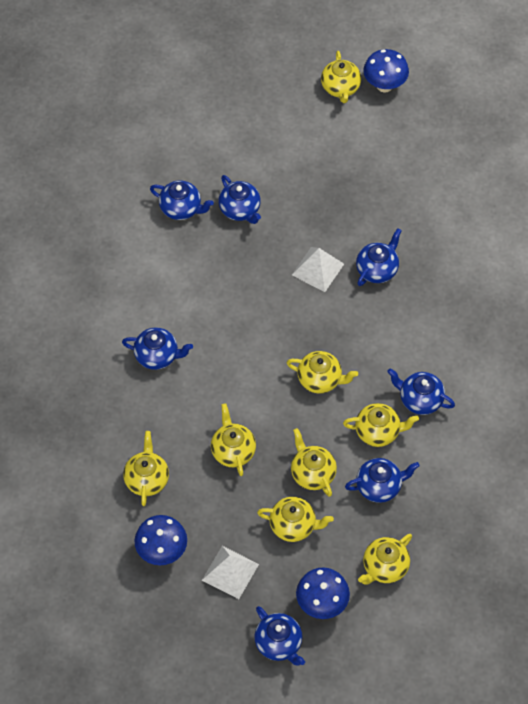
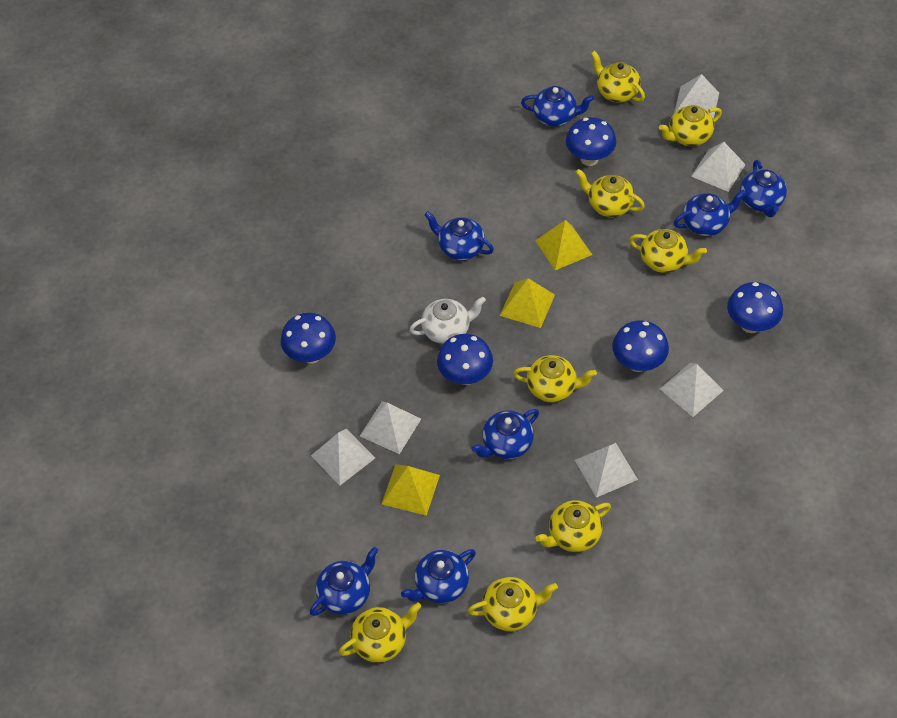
blue mushroom: 3 -> 5
white pyramid: 2 -> 6
white teapot: 0 -> 1
yellow pyramid: 0 -> 3

